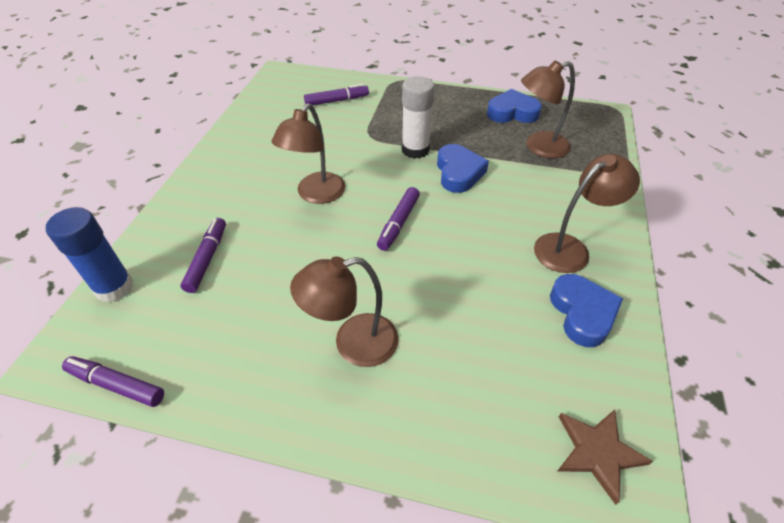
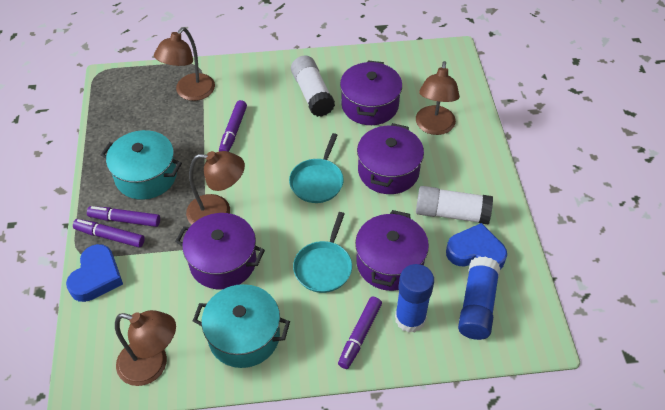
blue glue stick: 1 -> 2
blue heart: 3 -> 2
brown star: 1 -> 0
purple pot: 0 -> 4
turquoise pan: 0 -> 2
turquoise pot: 0 -> 2
white glue stick: 1 -> 2

